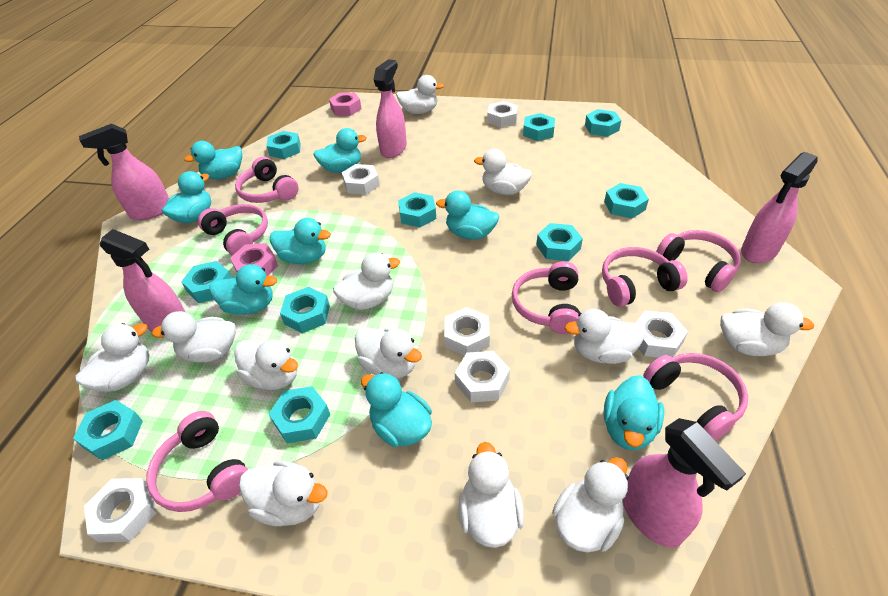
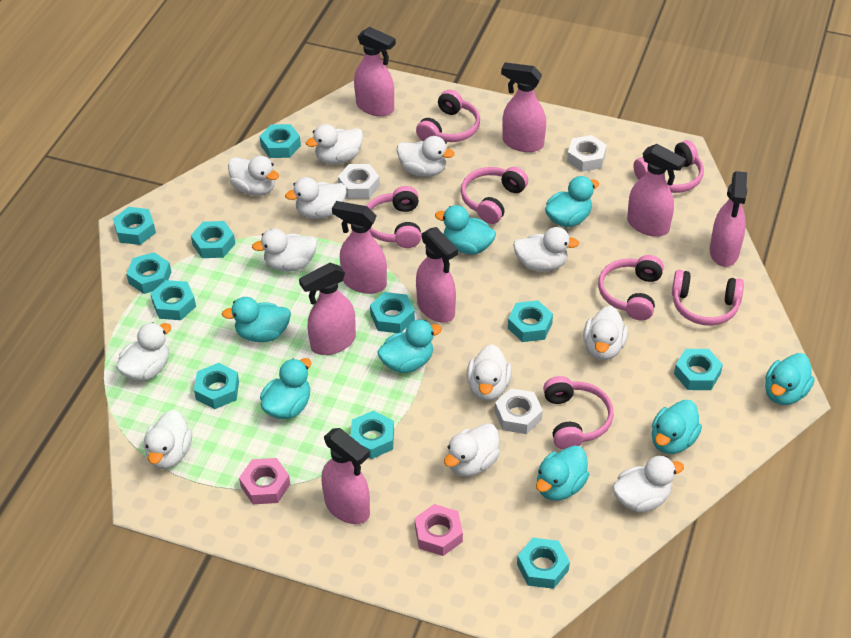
pink spray bottle: 5 -> 8
turquoise nut: 10 -> 11
white nut: 6 -> 3

